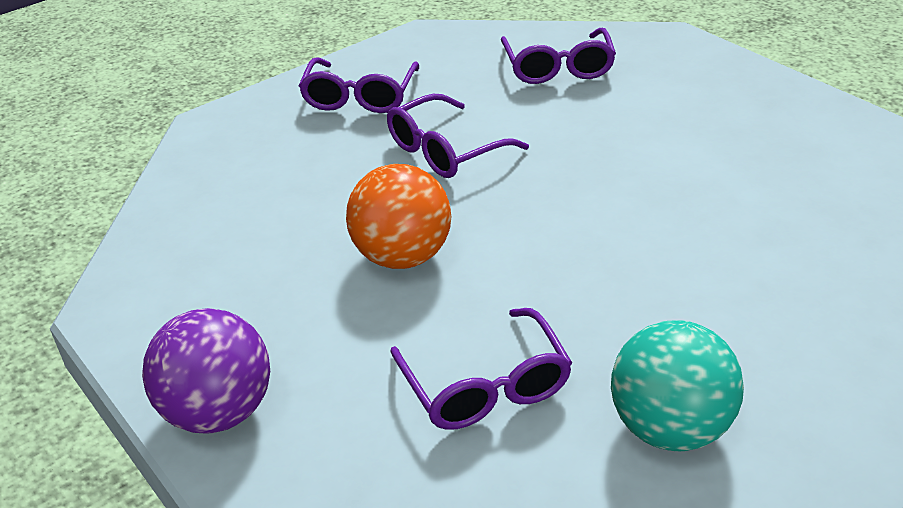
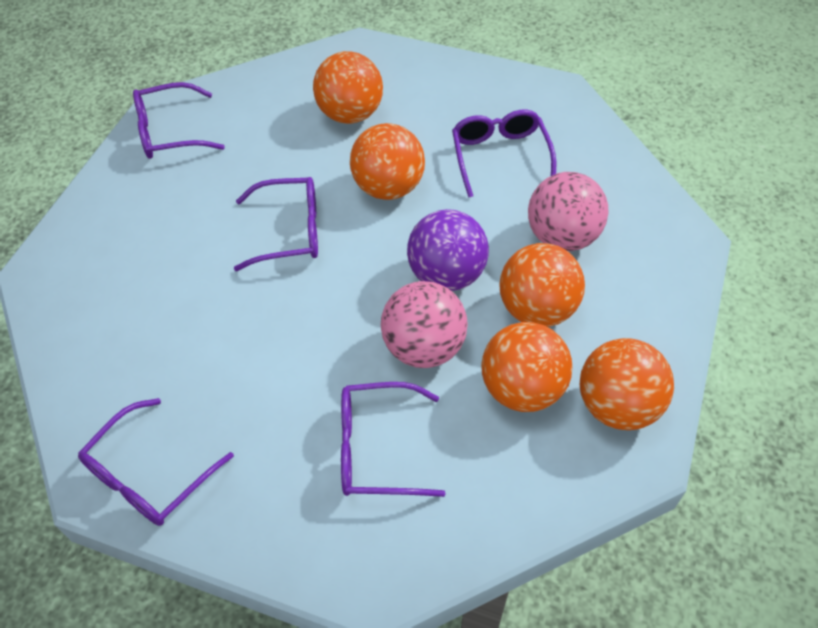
orange ball: 1 -> 5
pink ball: 0 -> 2
purple glasses: 4 -> 5
turquoise ball: 1 -> 0

